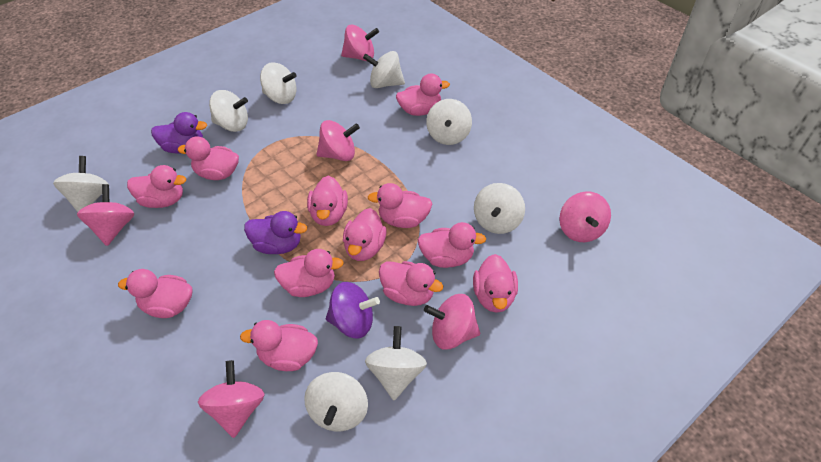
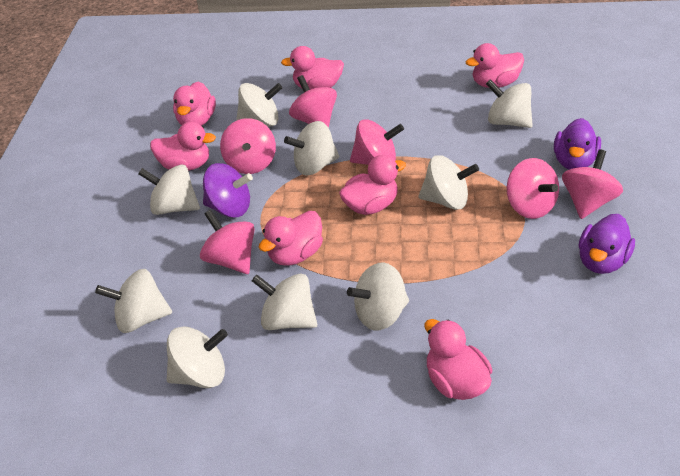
pink duck: 12 -> 7
white spinning top: 8 -> 9

